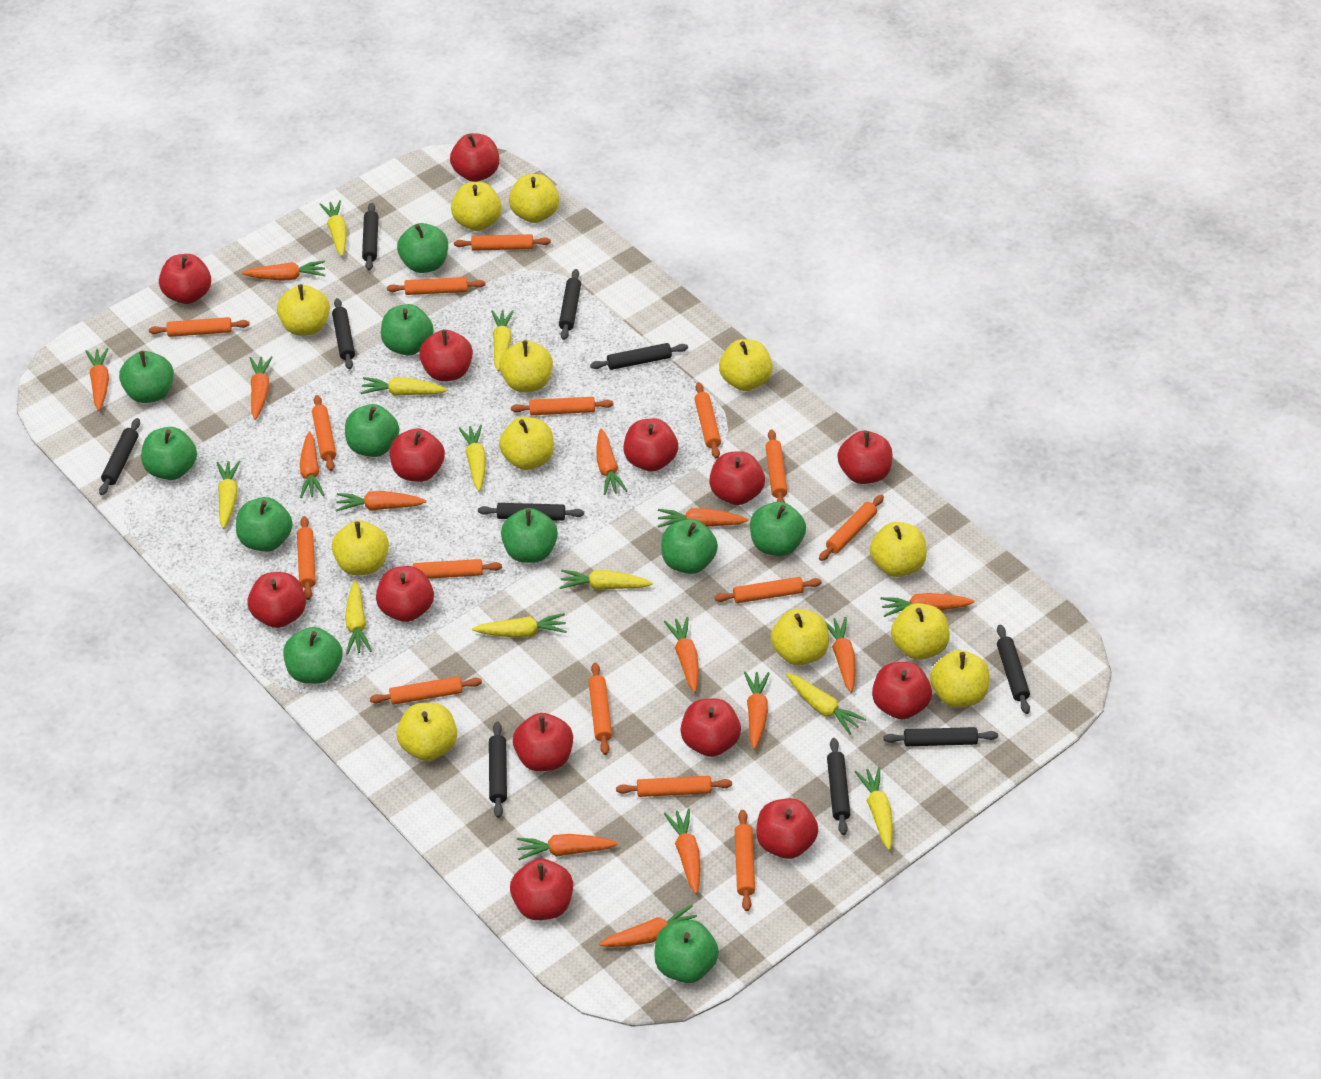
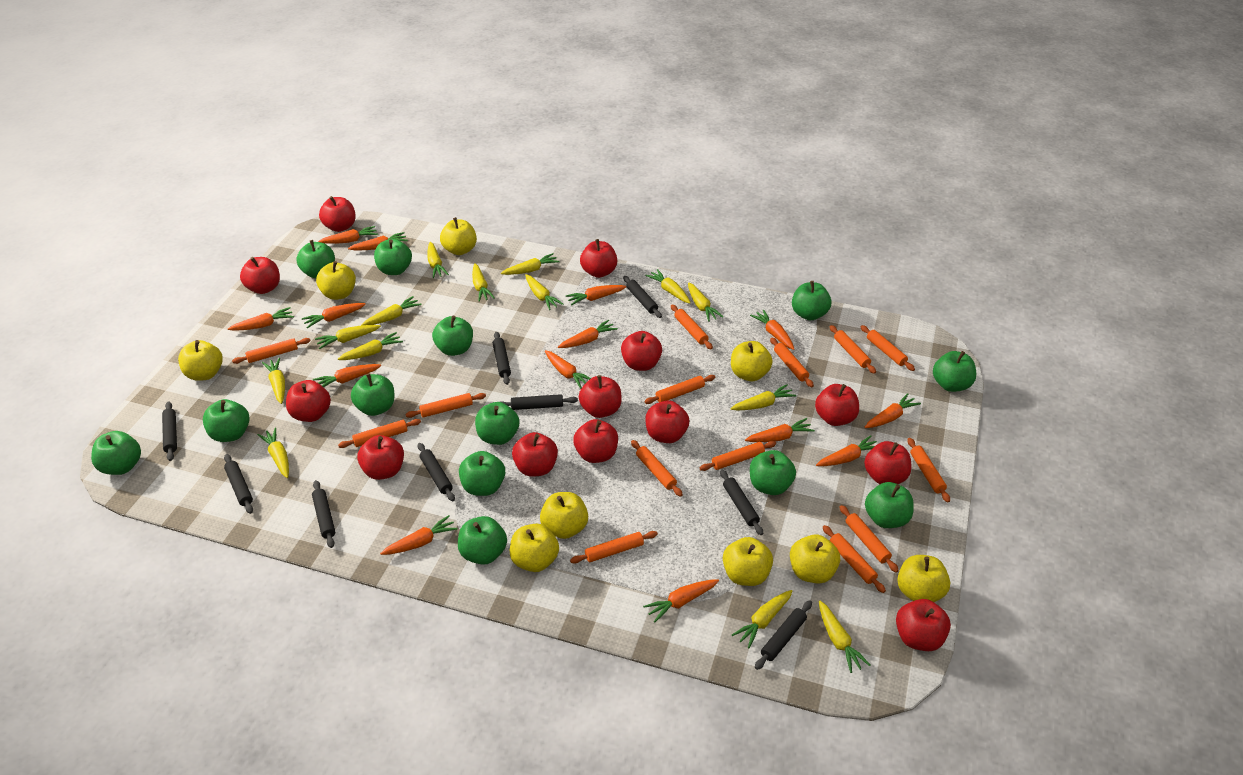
black rolling pin: 10 -> 9
green apple: 11 -> 13
orange rolling pin: 15 -> 14
red apple: 14 -> 13
yellow apple: 12 -> 9
yellow carrot: 10 -> 14

